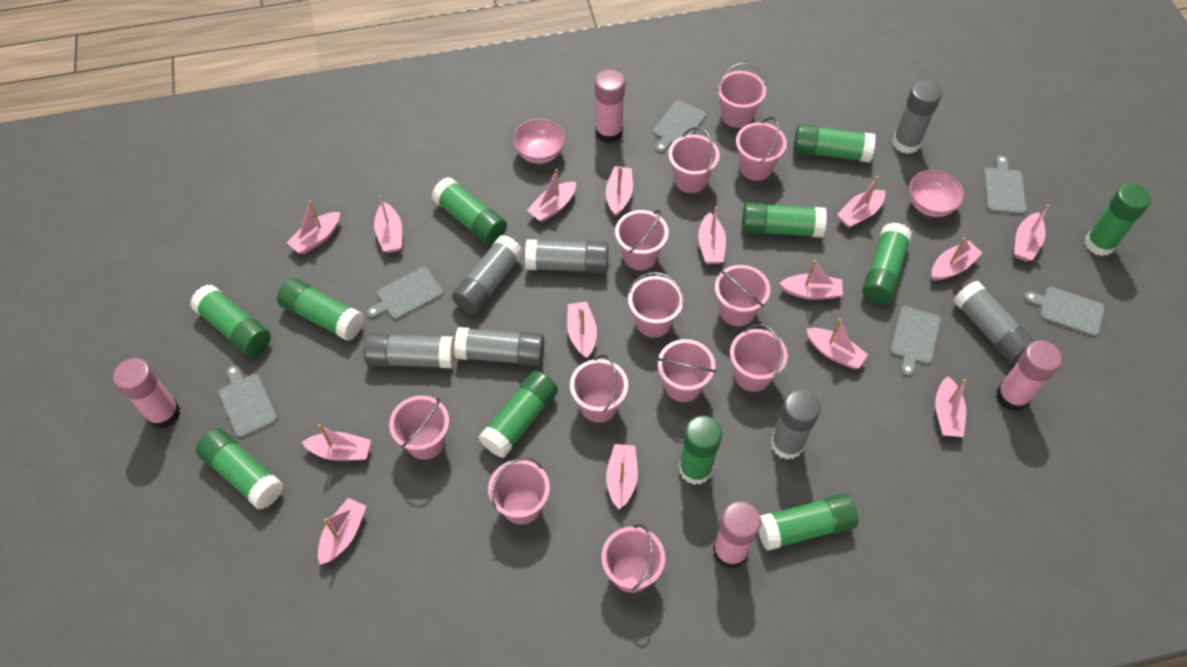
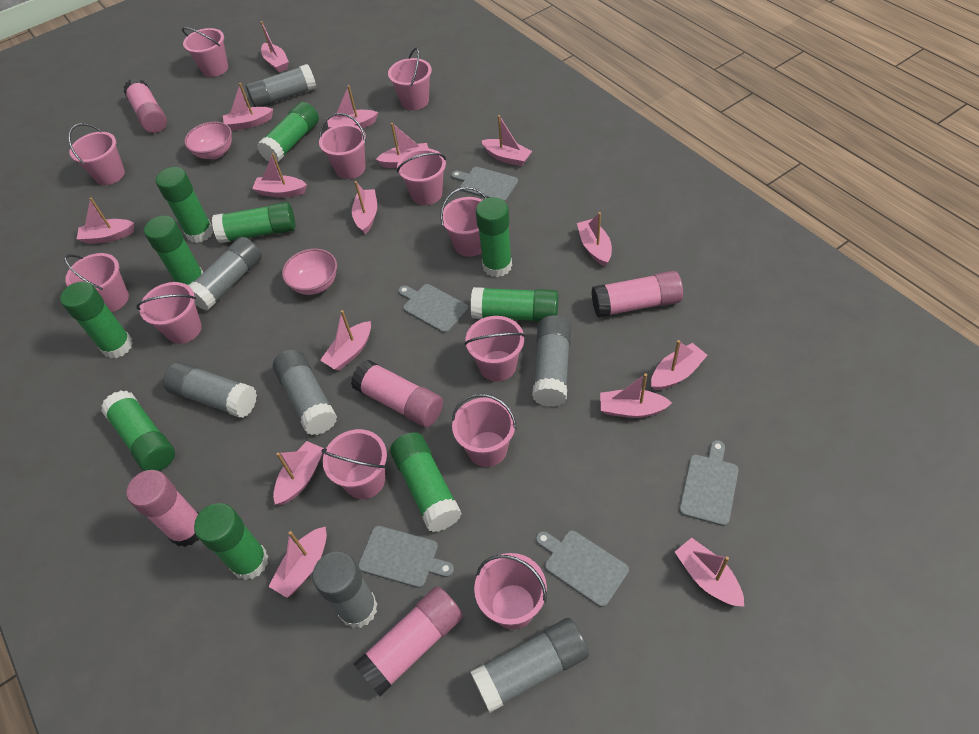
green glue stick: 11 -> 10
grey cutting board: 6 -> 5
pink glue stick: 4 -> 5

